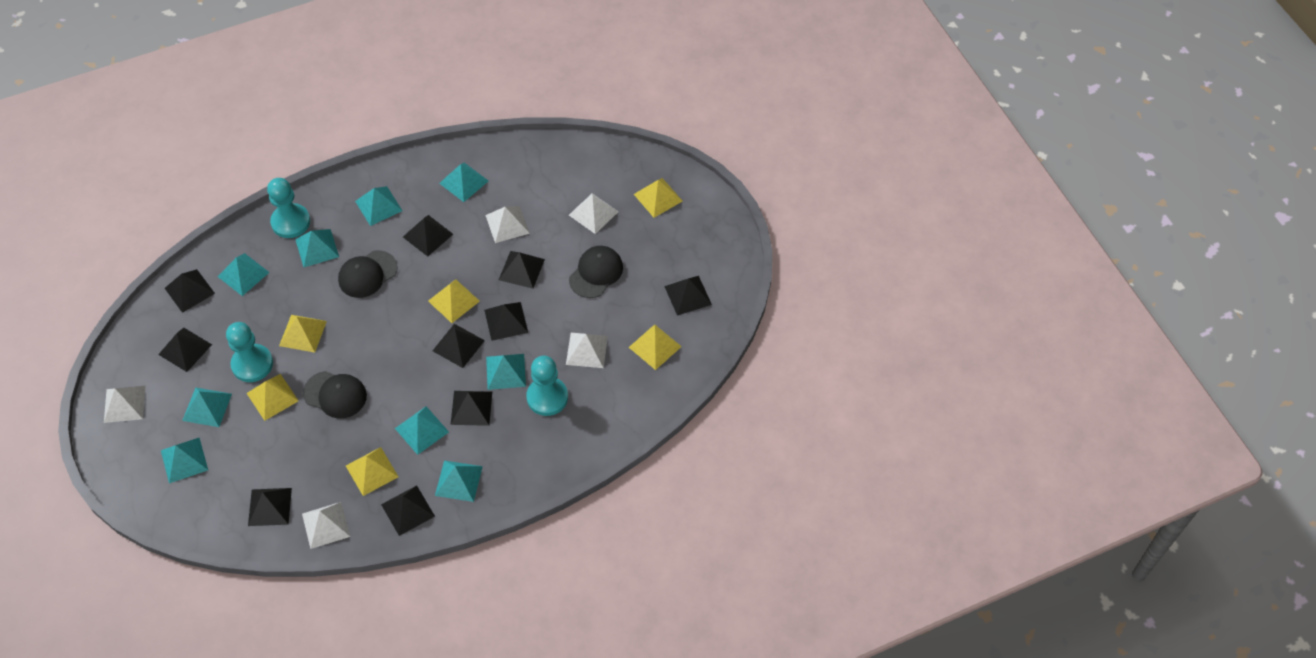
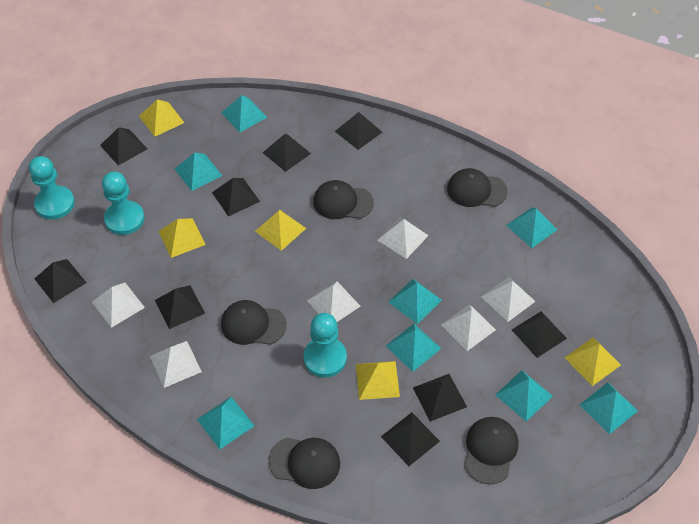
black cap: 3 -> 5
black pyramid: 10 -> 9
turquoise pyramid: 9 -> 8
white pyramid: 5 -> 6
yellow pyramid: 6 -> 5

